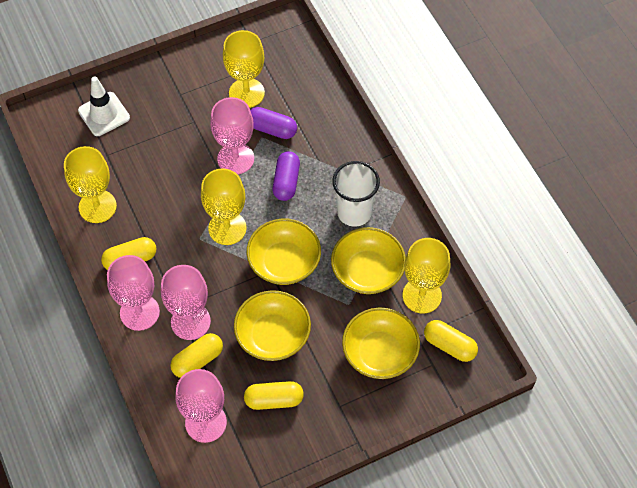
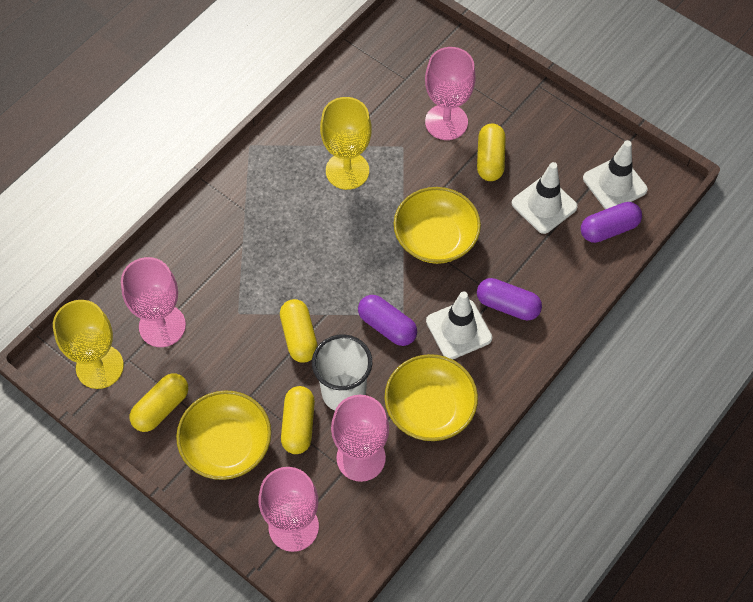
purple capsule: 2 -> 3
white traffic cone: 1 -> 3
yellow bowl: 4 -> 3
yellow goblet: 4 -> 2

